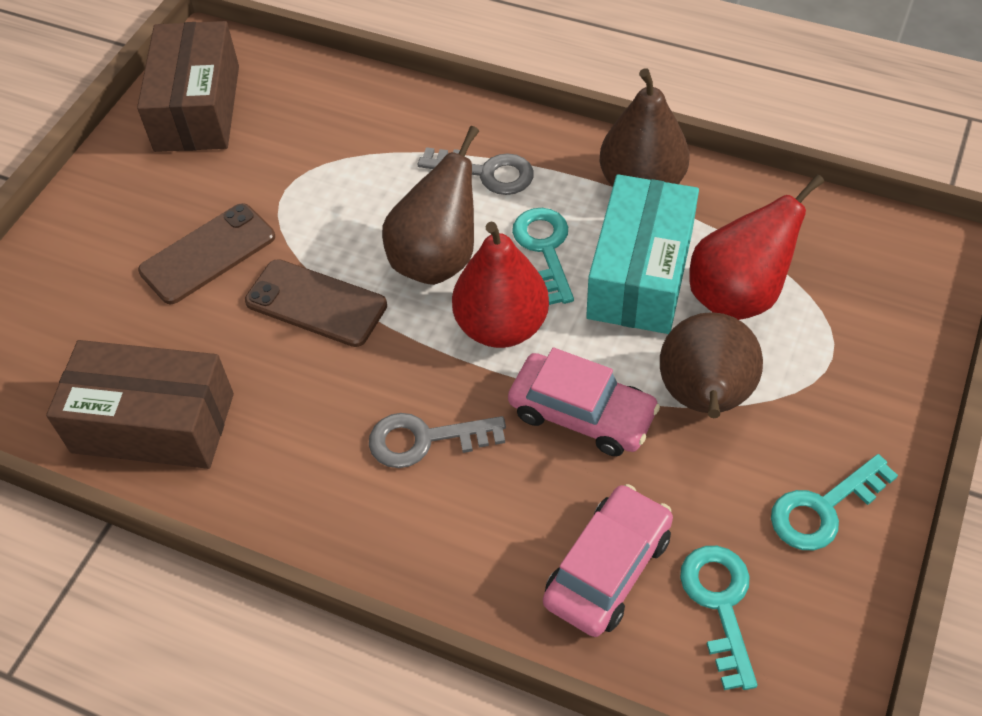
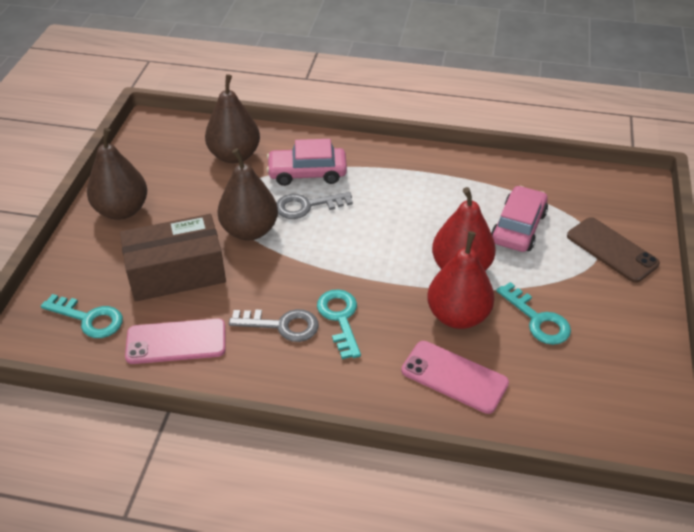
brown box: 2 -> 1
brown phone: 2 -> 1
pink phone: 0 -> 2
turquoise box: 1 -> 0

